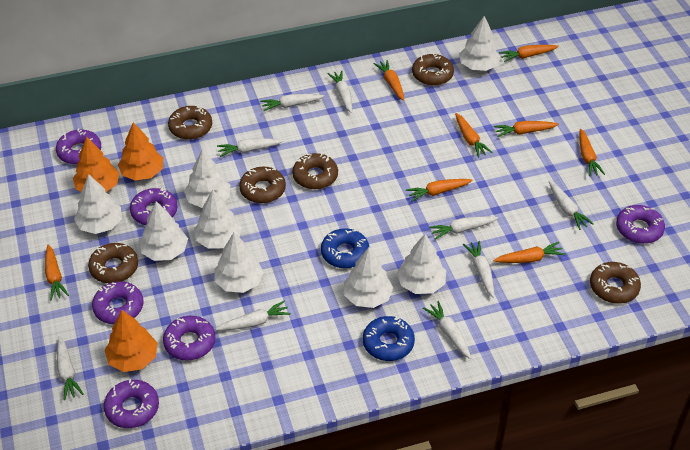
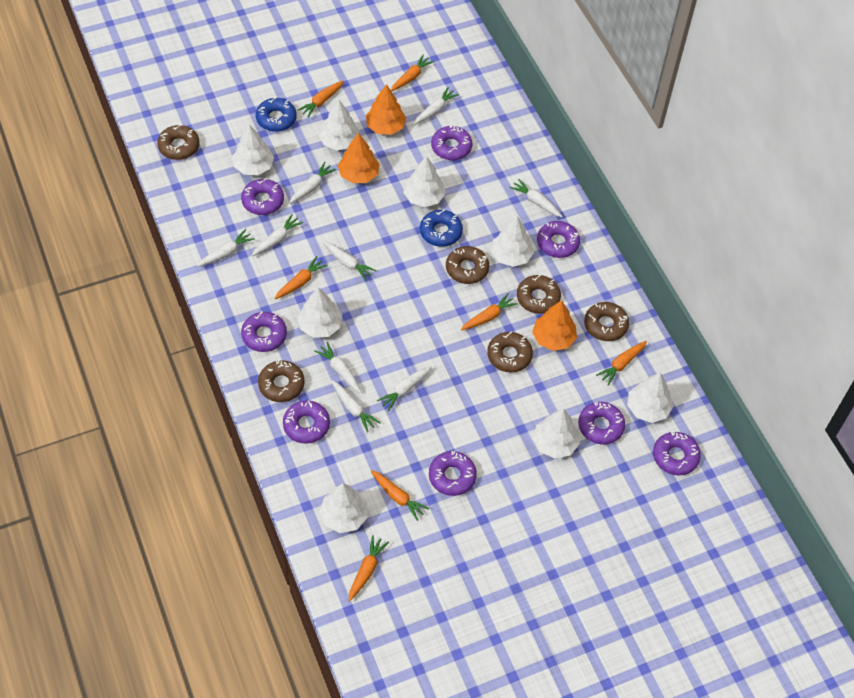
orange carrot: 8 -> 7
purple donut: 6 -> 8

